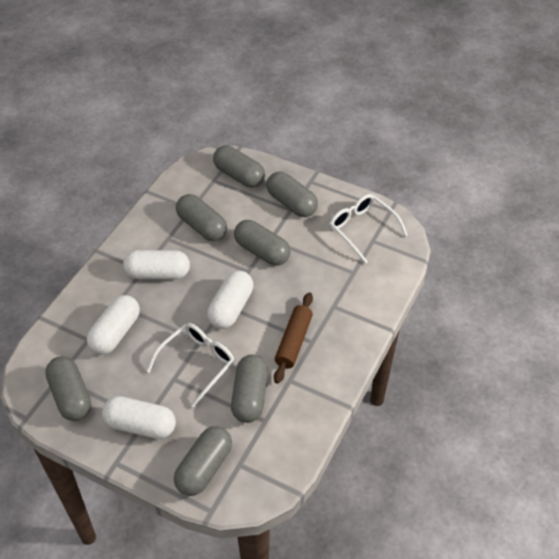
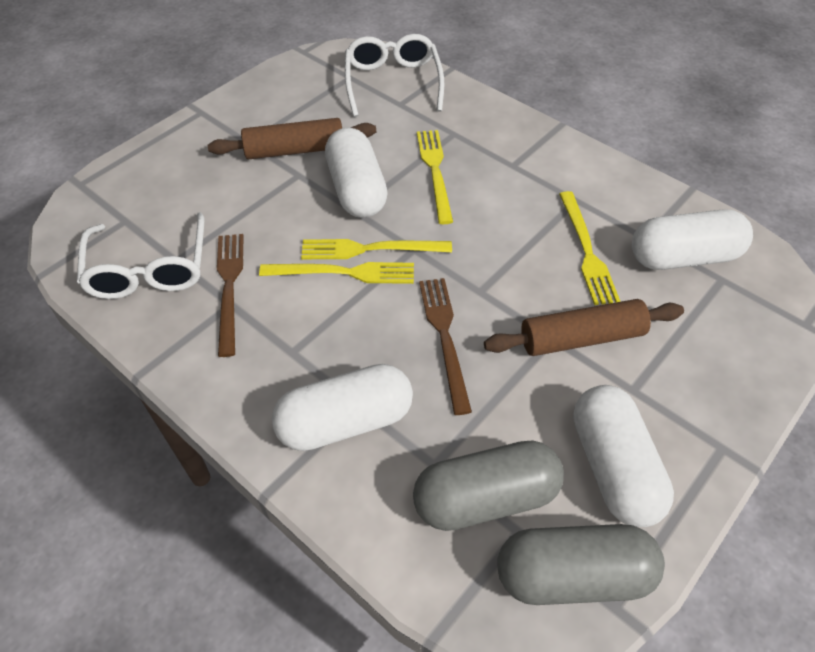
brown fork: 0 -> 2
brown rolling pin: 1 -> 2
grey capsule: 7 -> 2
yellow fork: 0 -> 4

